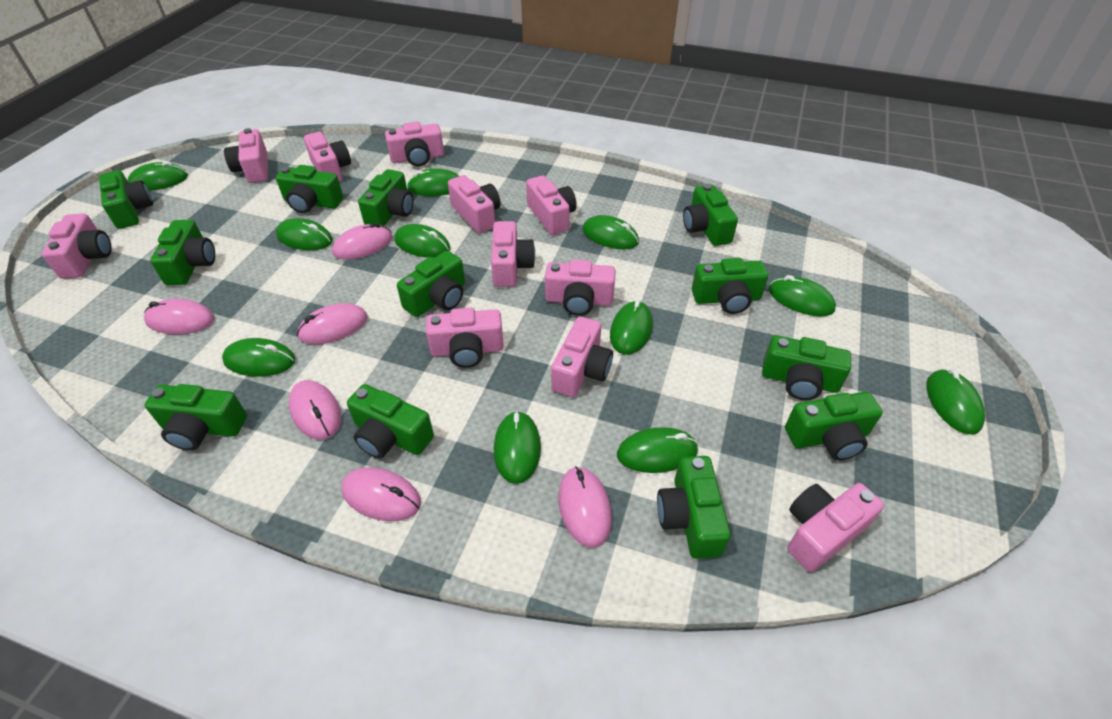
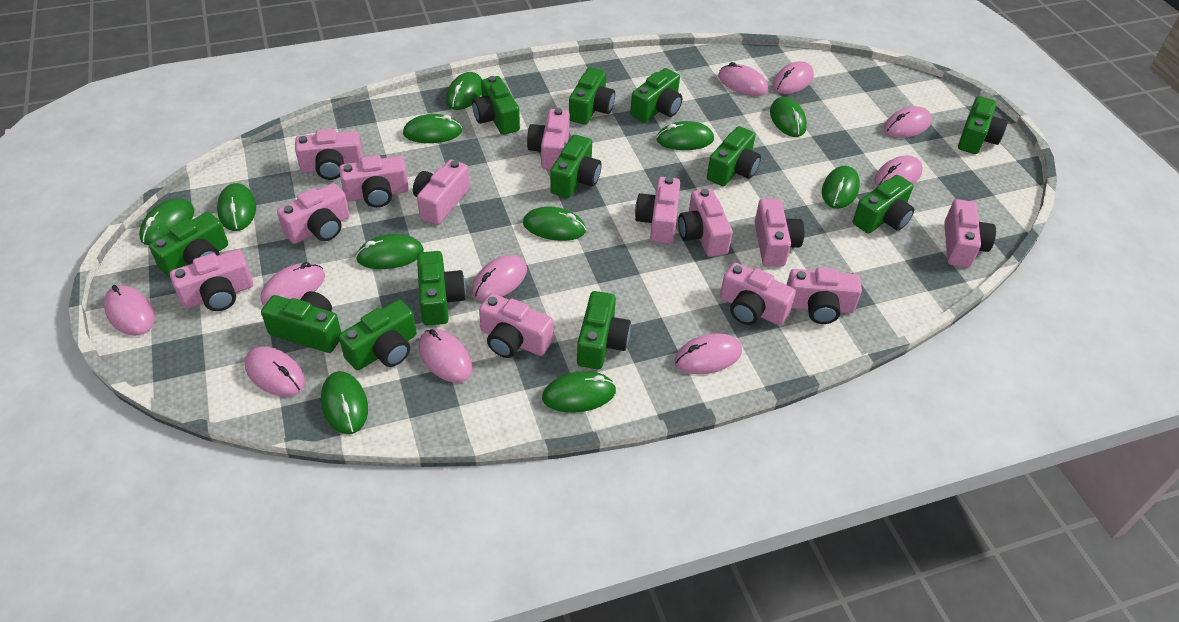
pink camera: 11 -> 13
pink mouse: 6 -> 10

